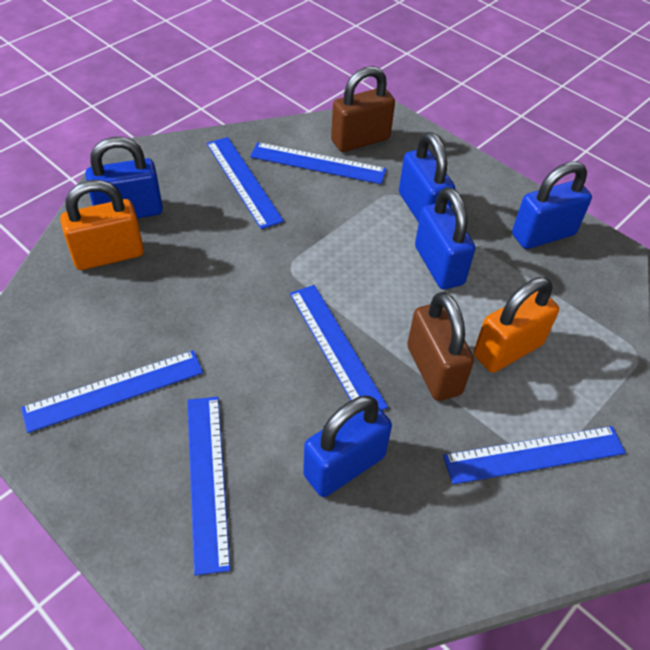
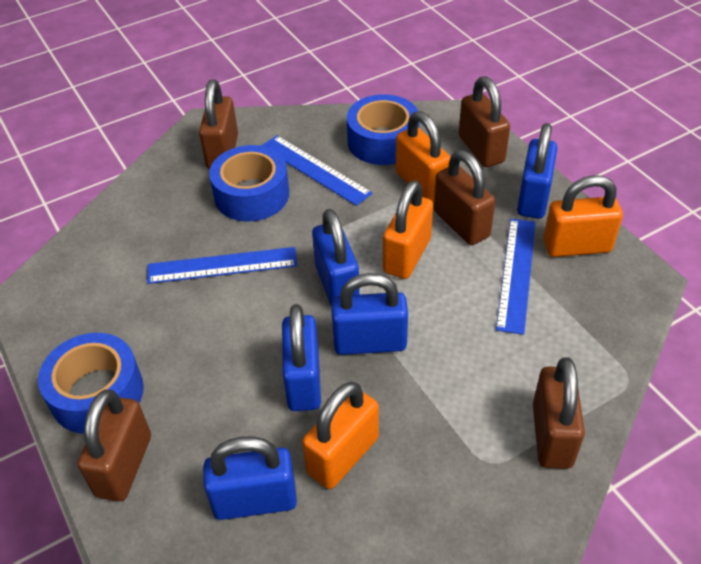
blue ruler: 6 -> 3
blue tape: 0 -> 3
brown padlock: 2 -> 5
orange padlock: 2 -> 4

